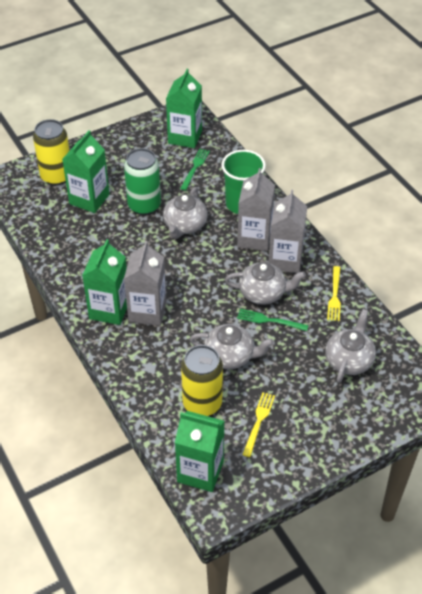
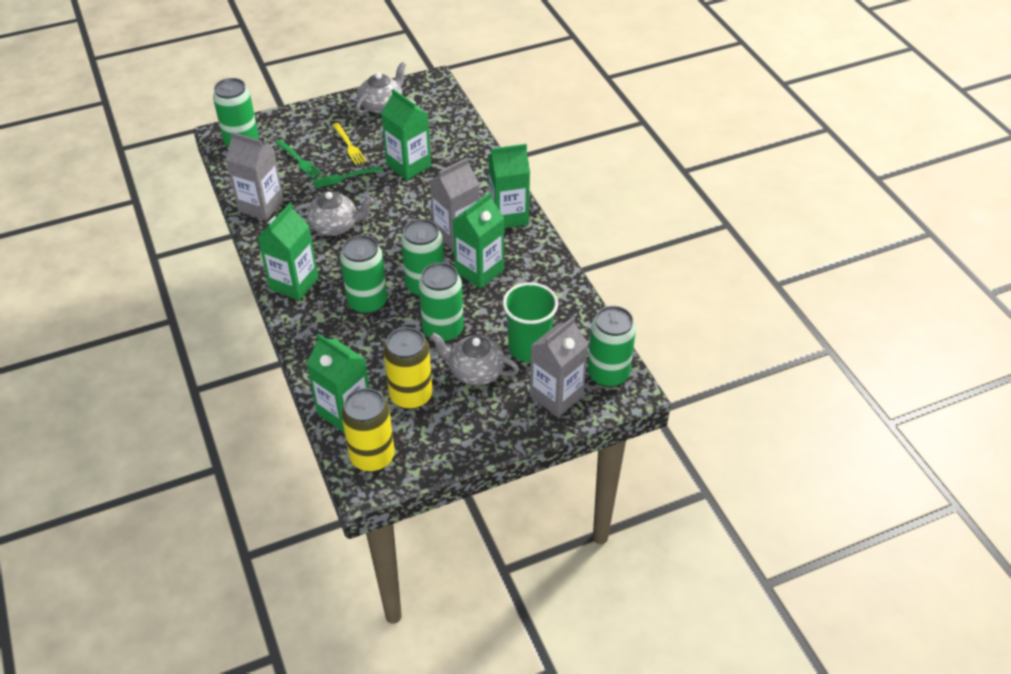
green can: 1 -> 5
green carton: 4 -> 5
grey teapot: 4 -> 3
yellow fork: 2 -> 1

